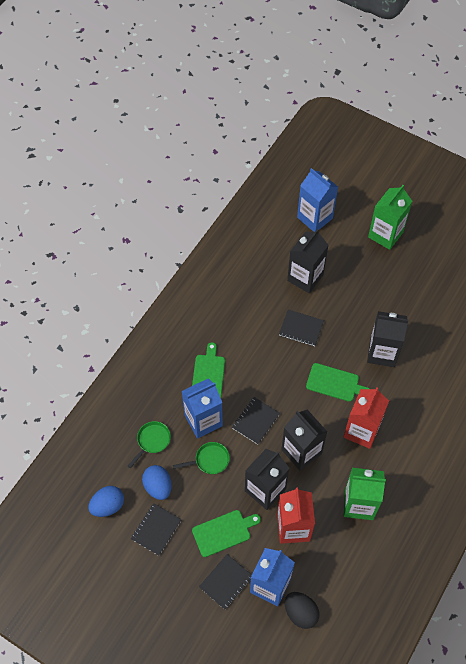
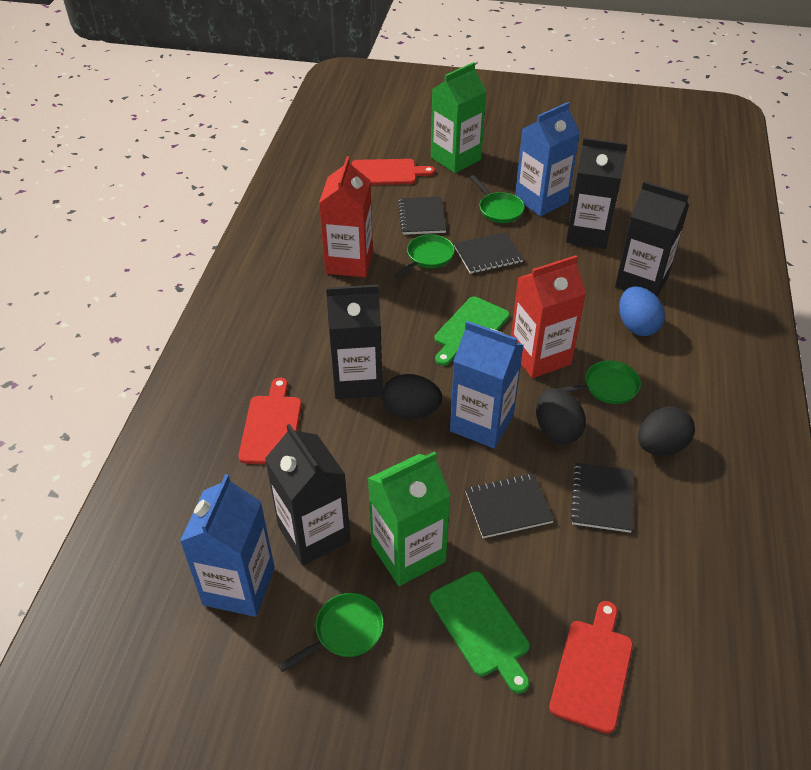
black egg: 1 -> 3
blue egg: 2 -> 1
green cutting board: 3 -> 2
green pan: 2 -> 4
red cutting board: 0 -> 3

